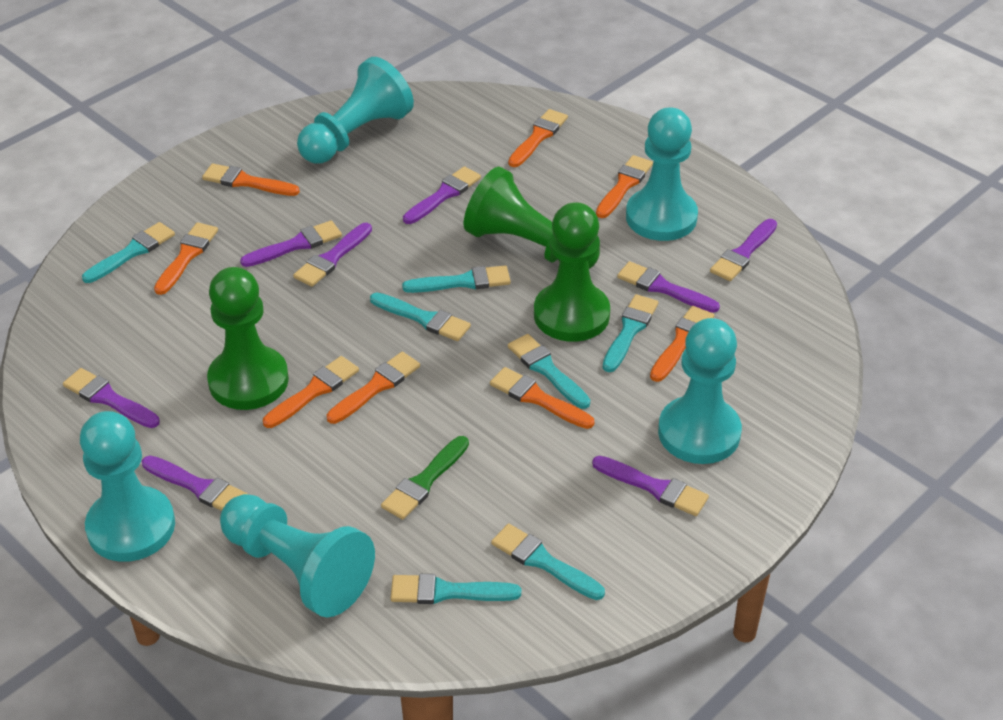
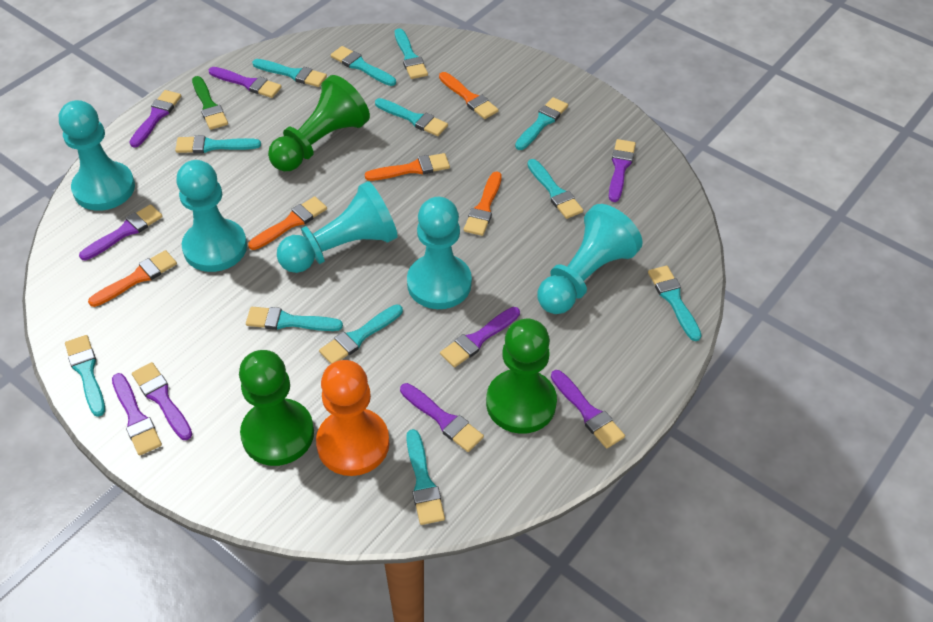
orange brush: 8 -> 5
orange pawn: 0 -> 1
purple brush: 8 -> 9
turquoise brush: 7 -> 12

